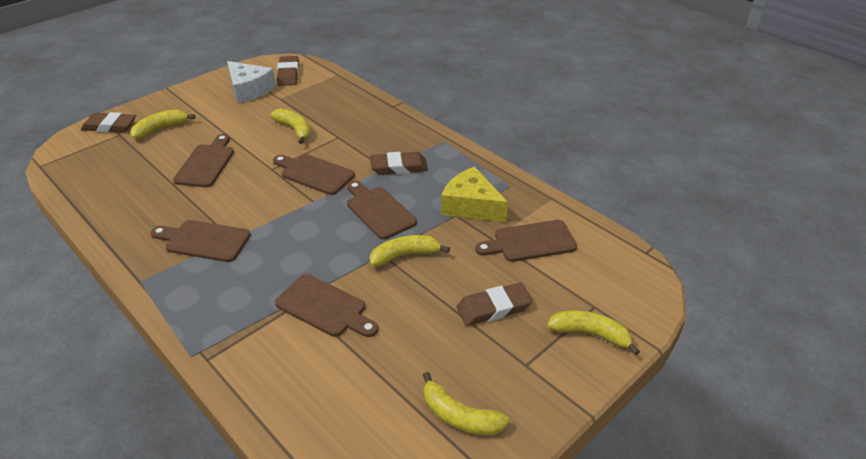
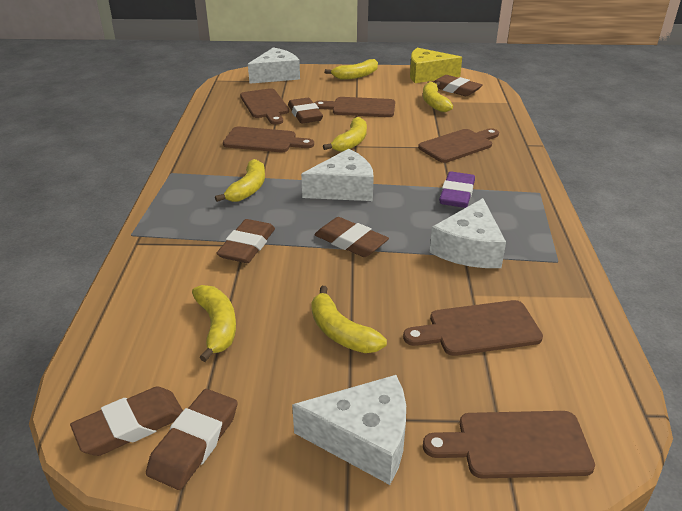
brown eraser: 4 -> 6
purple eraser: 0 -> 1
white cheese: 1 -> 4
yellow banana: 5 -> 6

